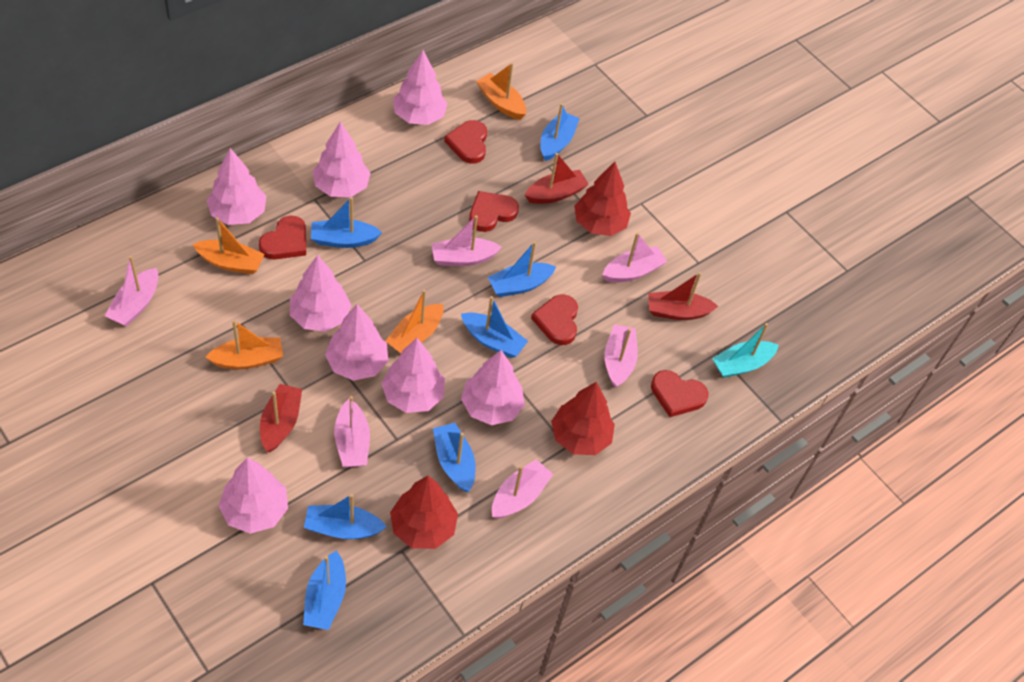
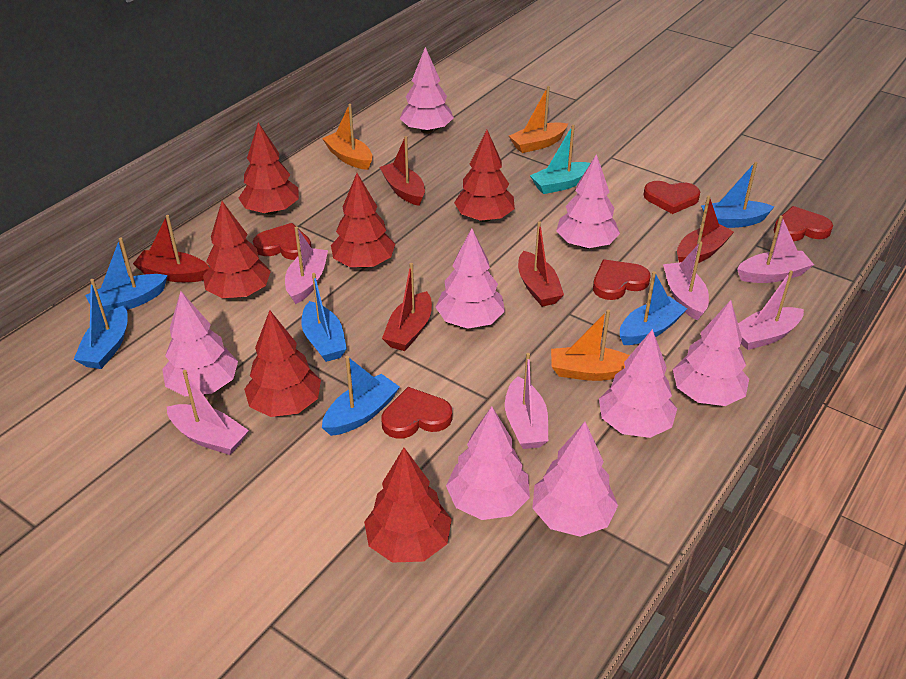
blue boat: 7 -> 6
orange boat: 4 -> 3
red boat: 3 -> 5
red tree: 3 -> 6

